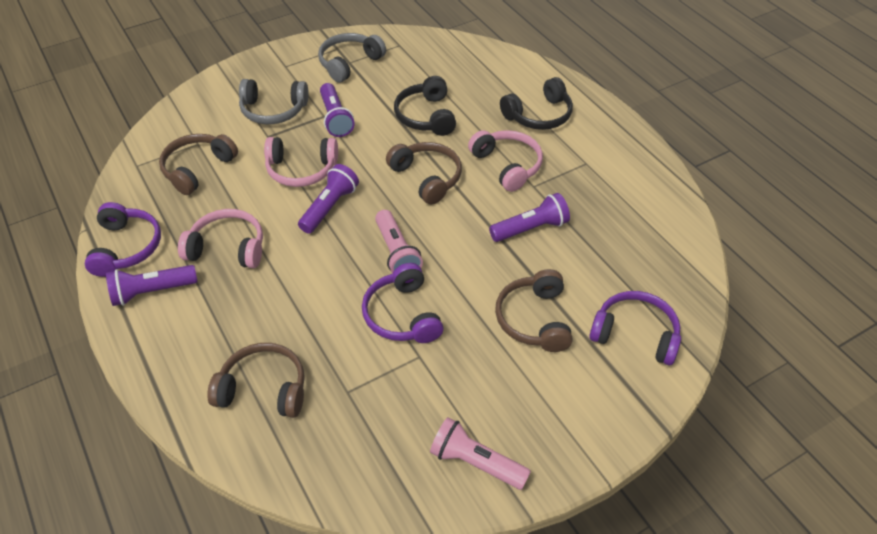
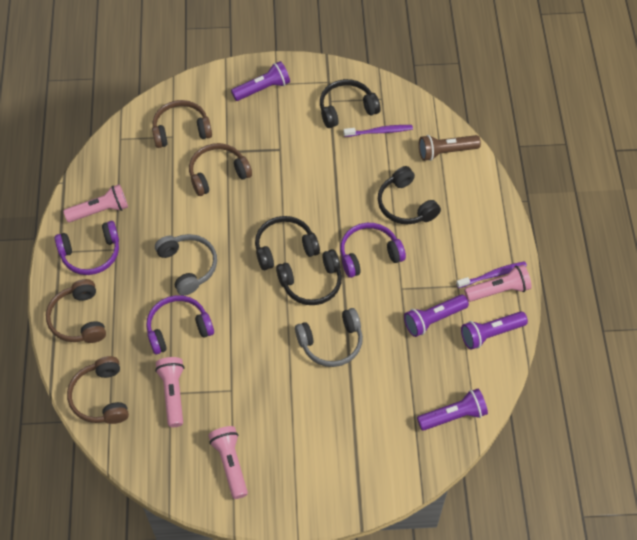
black headphones: 2 -> 4
brown flashlight: 0 -> 1
pink flashlight: 2 -> 4
pink headphones: 3 -> 0
purple toothbrush: 0 -> 2

